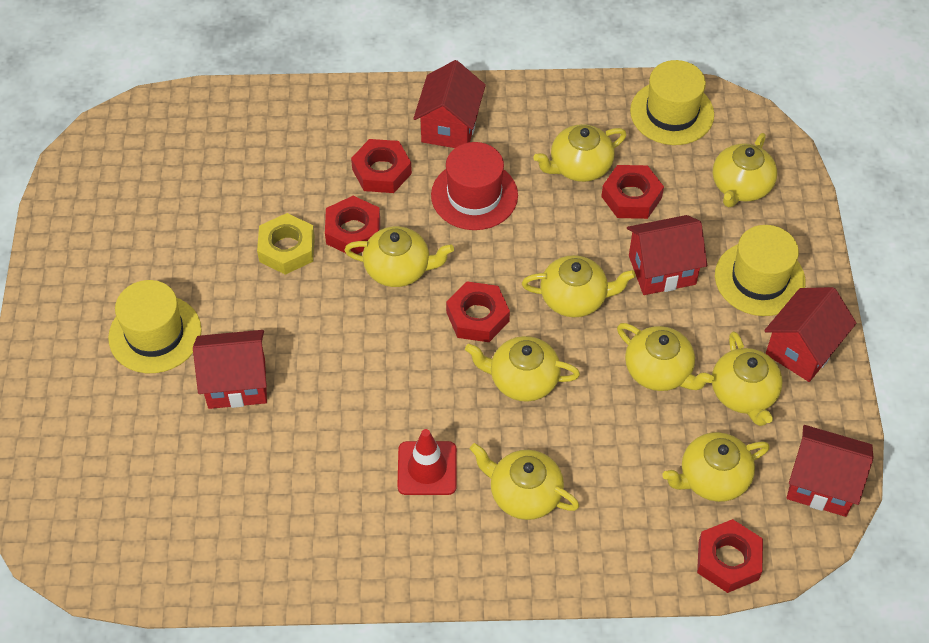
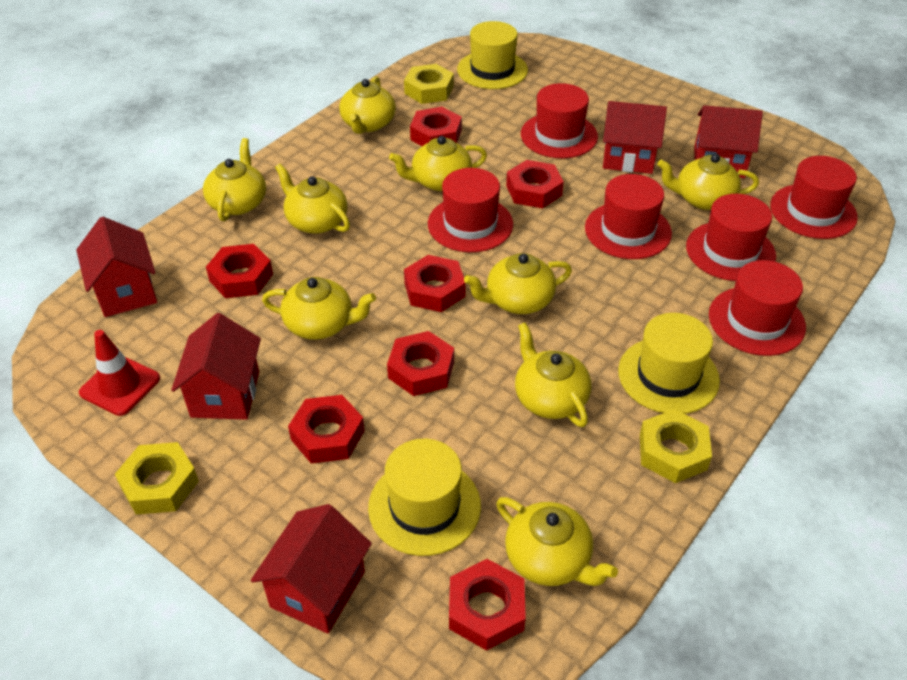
red hat: 1 -> 6
red nut: 5 -> 7
yellow nut: 1 -> 3

